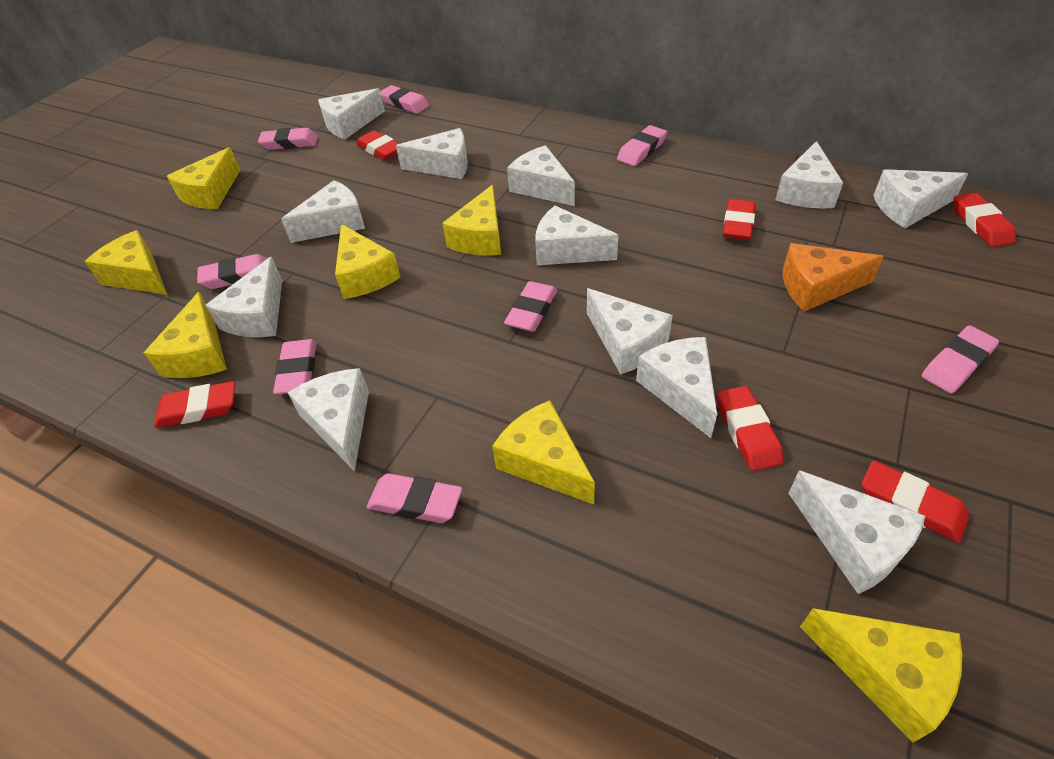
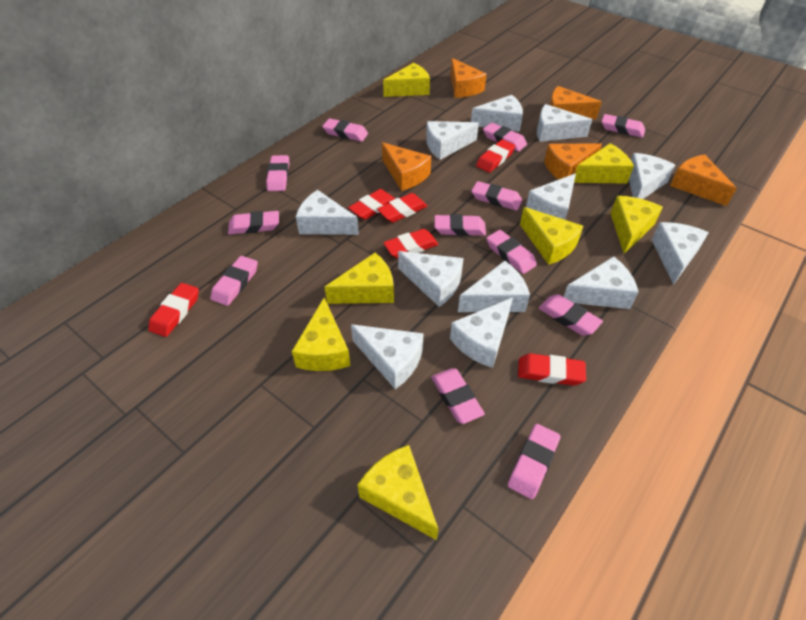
orange cheese: 1 -> 5
pink eraser: 8 -> 12

